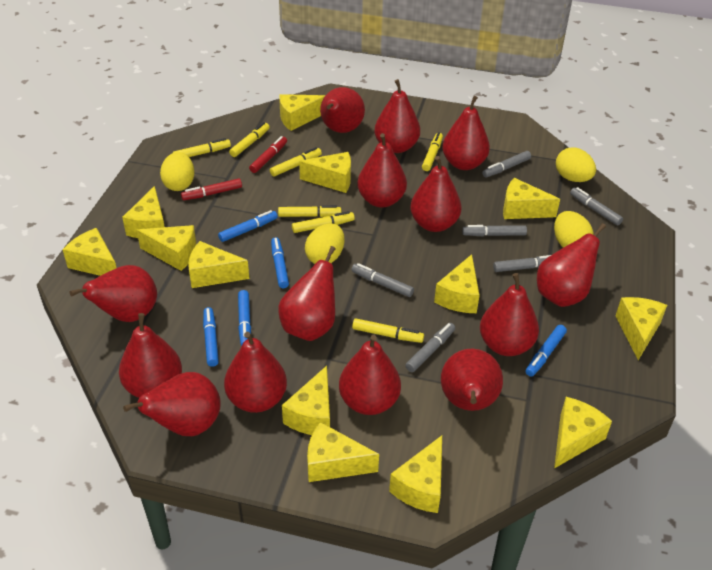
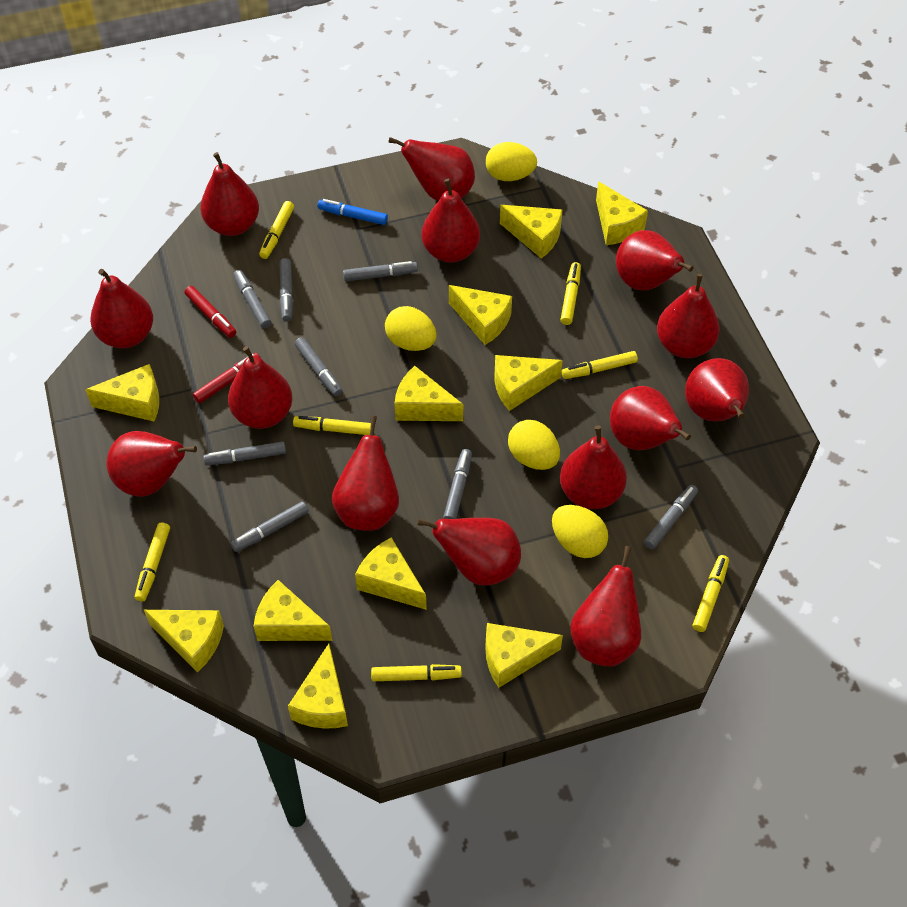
blue marker: 5 -> 1
grey marker: 6 -> 8
yellow cheese: 13 -> 11

